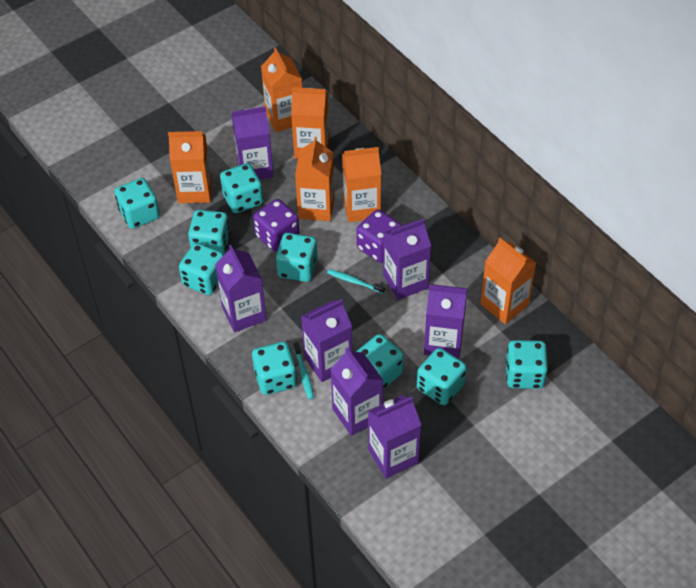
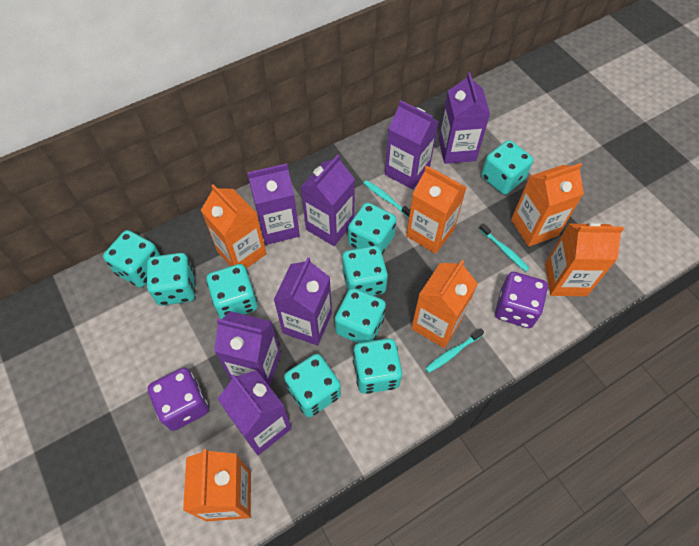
turquoise toothbrush: 2 -> 3

